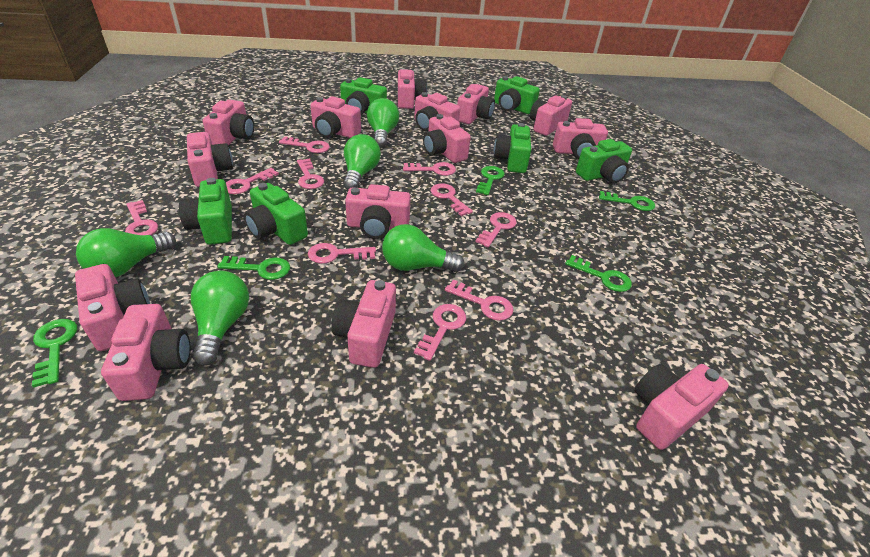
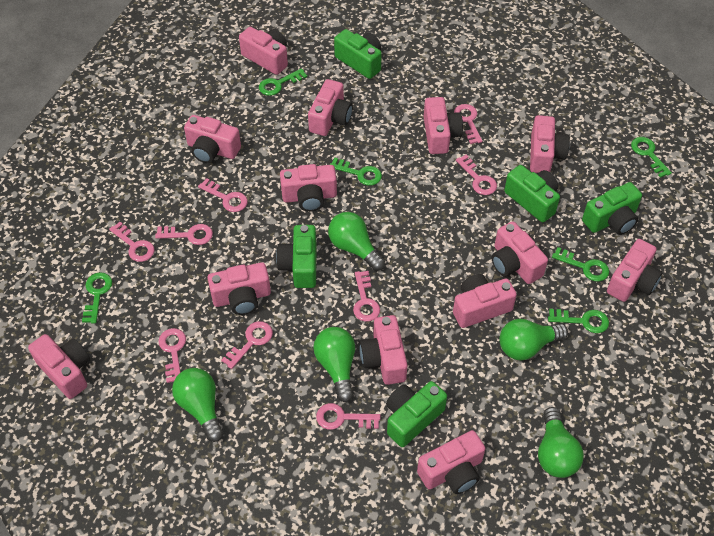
green camera: 6 -> 5
green key: 5 -> 6
pink camera: 14 -> 13
pink key: 10 -> 9

